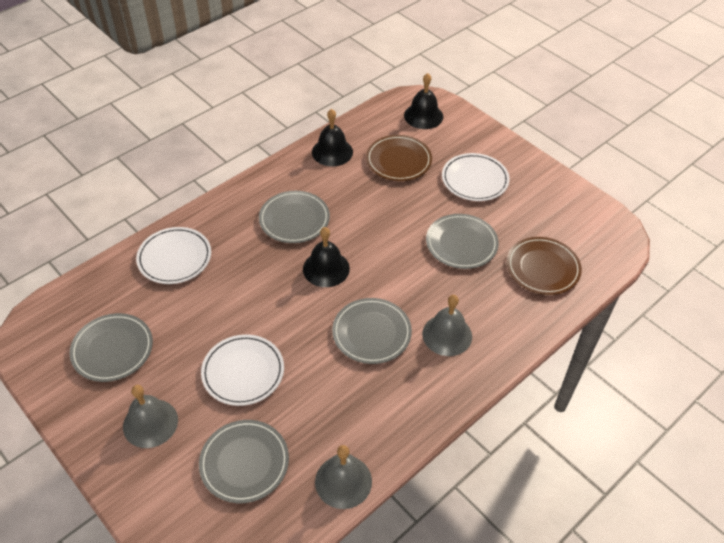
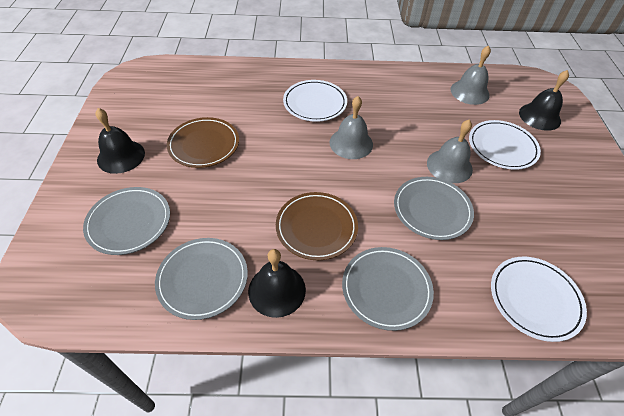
grey plate: 5 -> 4

